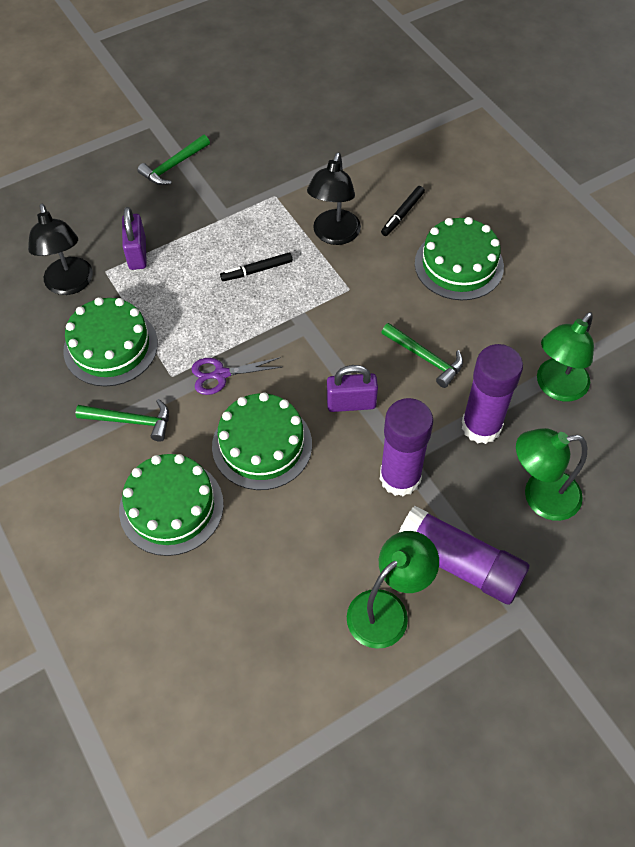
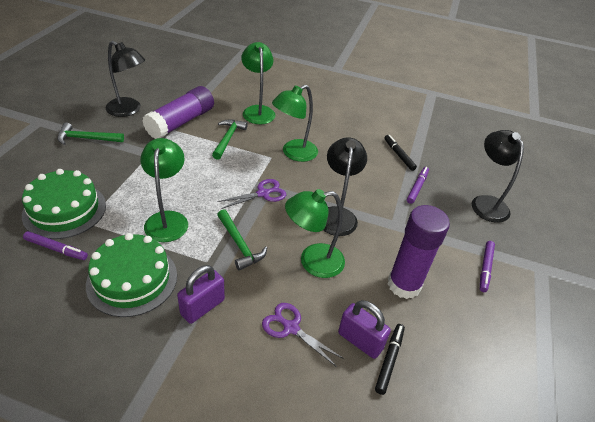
black lamp: 2 -> 3
green cake: 4 -> 2
green lamp: 3 -> 4
purple glue stick: 3 -> 2
purple marker: 0 -> 3
purple scissors: 1 -> 2

